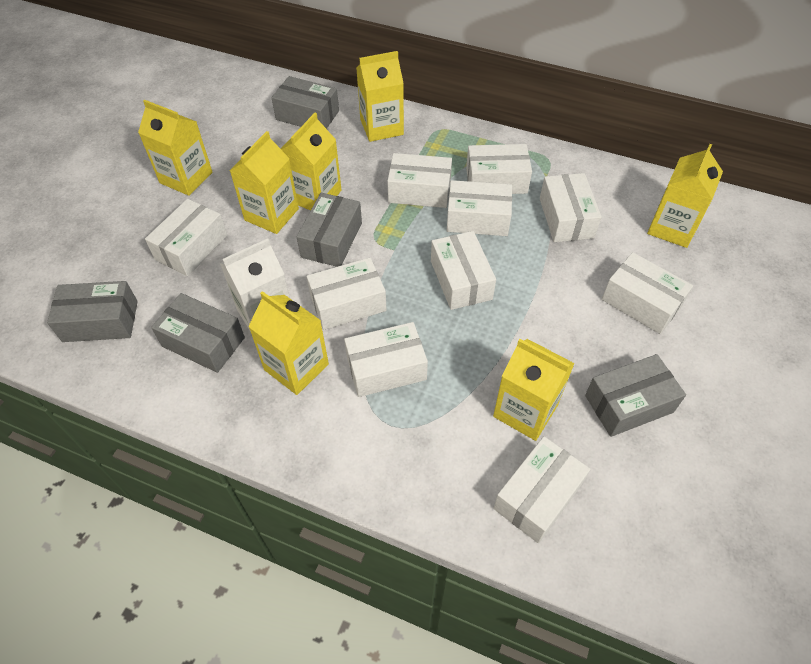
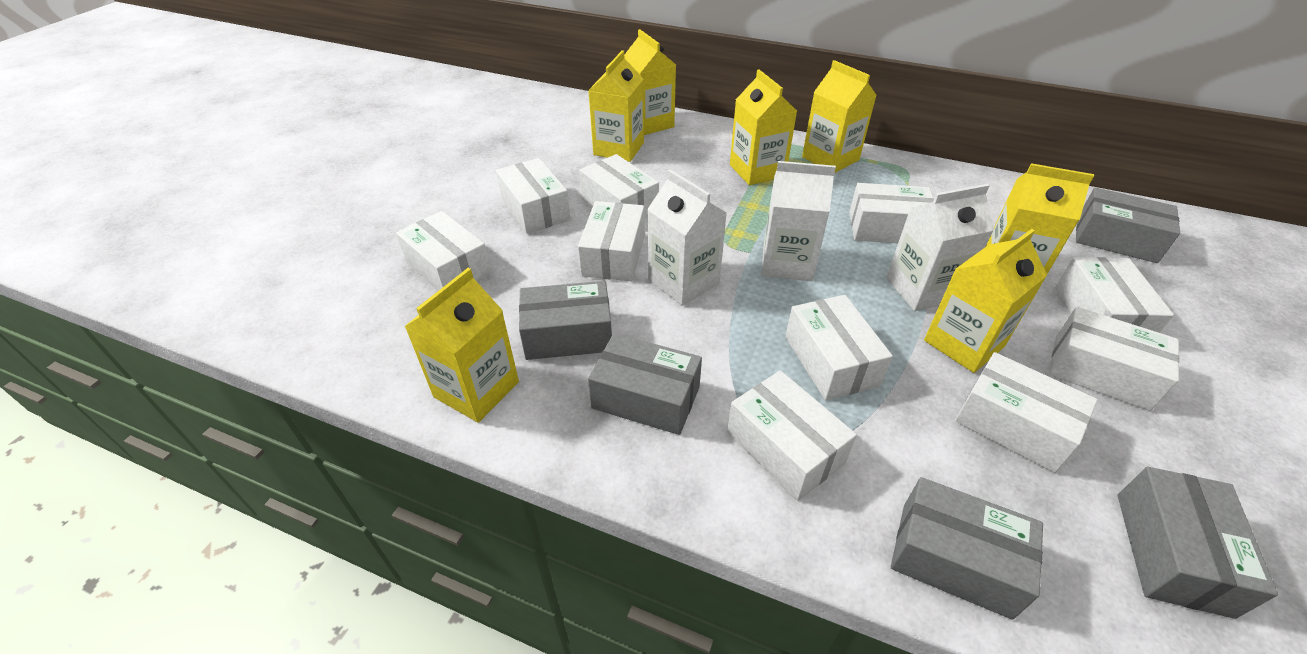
white carton: 1 -> 3

